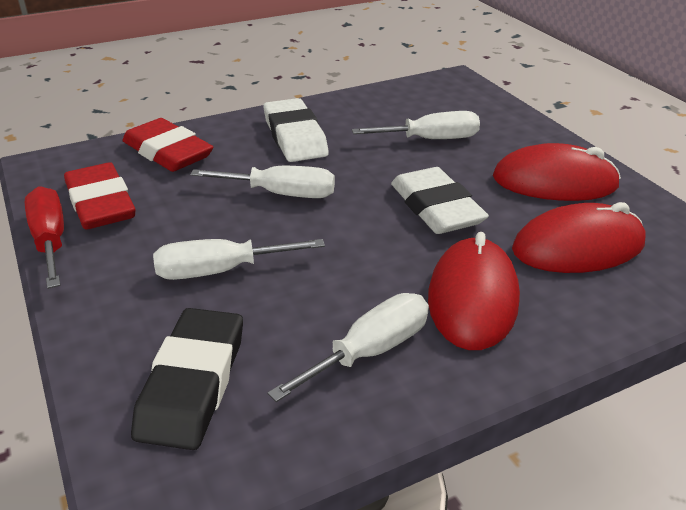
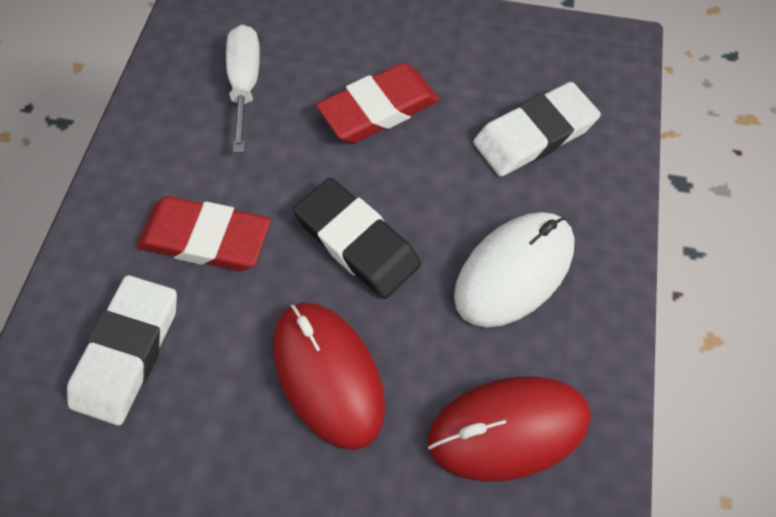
red mouse: 3 -> 2
red screwdriver: 1 -> 0
white mouse: 0 -> 1
white screwdriver: 4 -> 1

